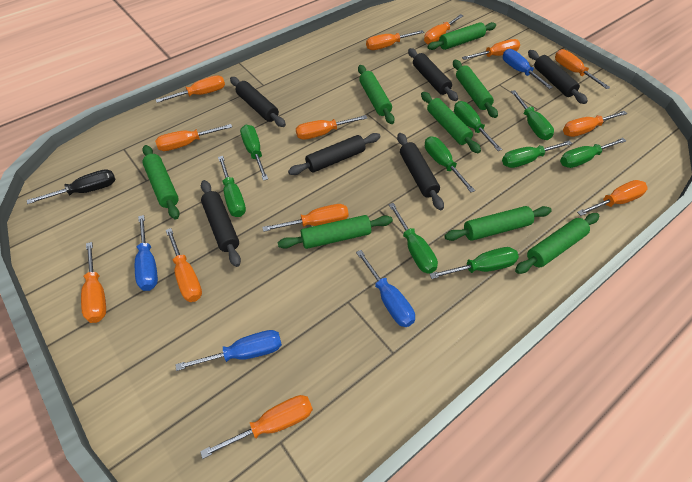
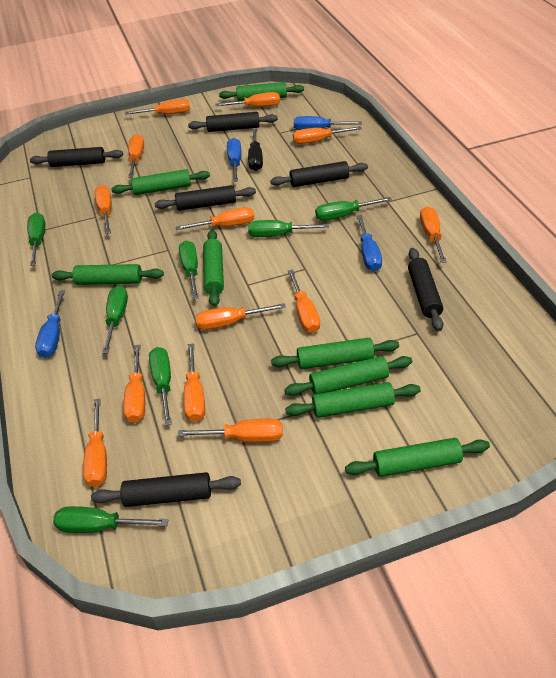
green screwdriver: 9 -> 7

